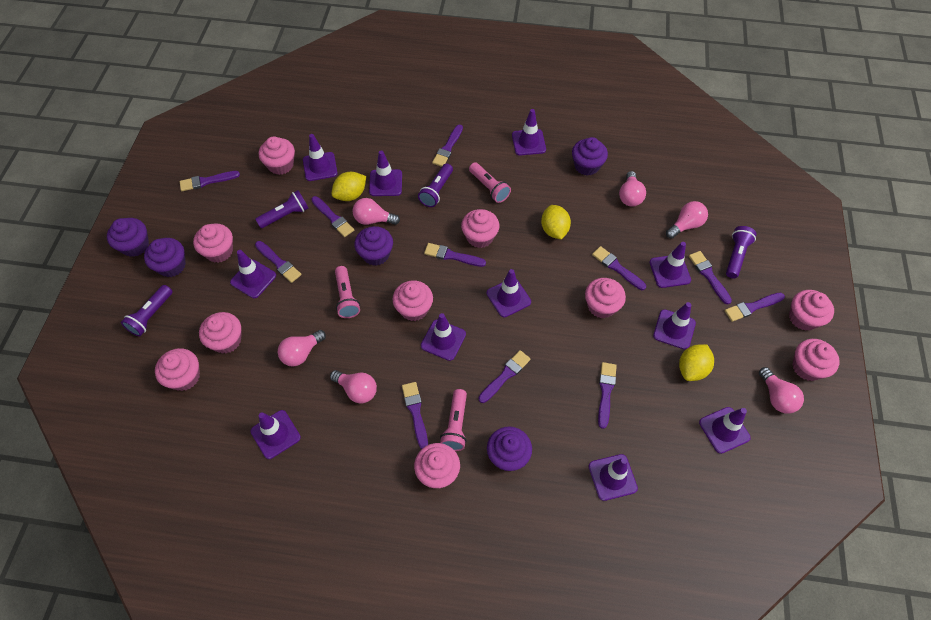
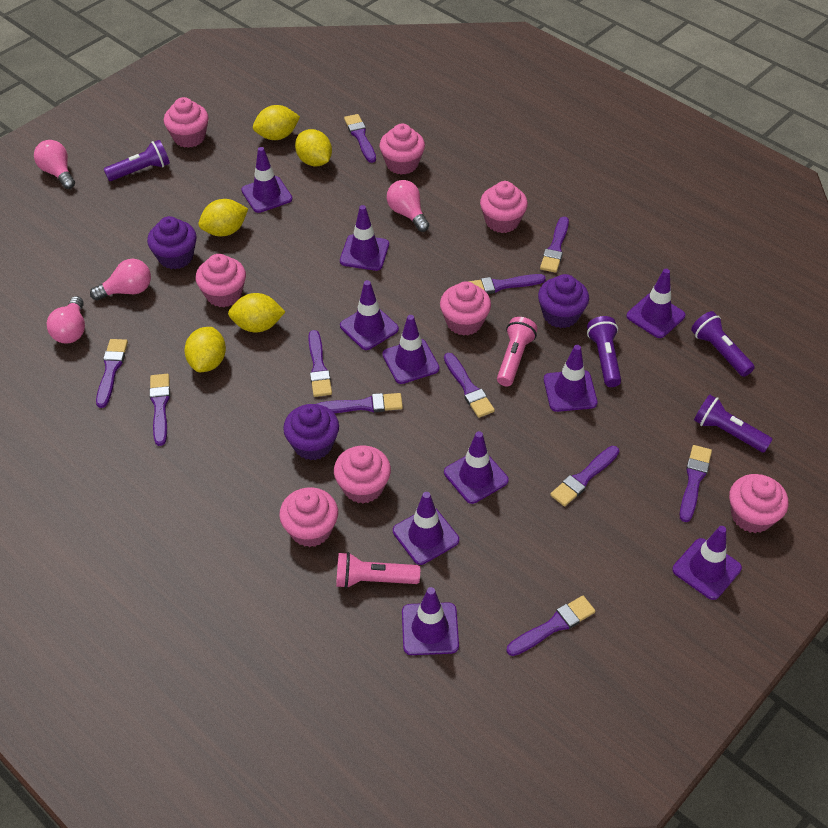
pink cupcake: 10 -> 8
pink flashlight: 3 -> 2
pink light bulb: 6 -> 4
purple cupcake: 5 -> 3
purple traffic cone: 11 -> 10
yellow lemon: 3 -> 5

